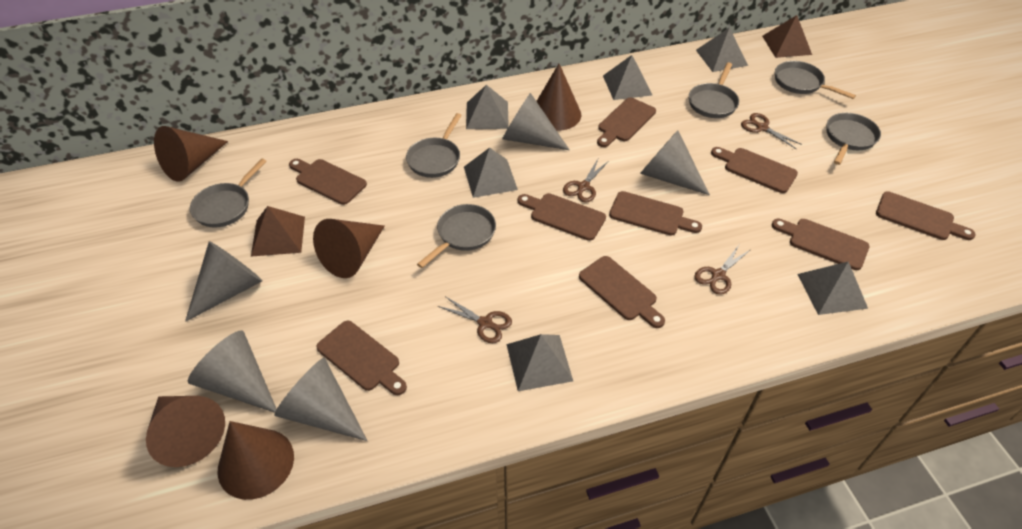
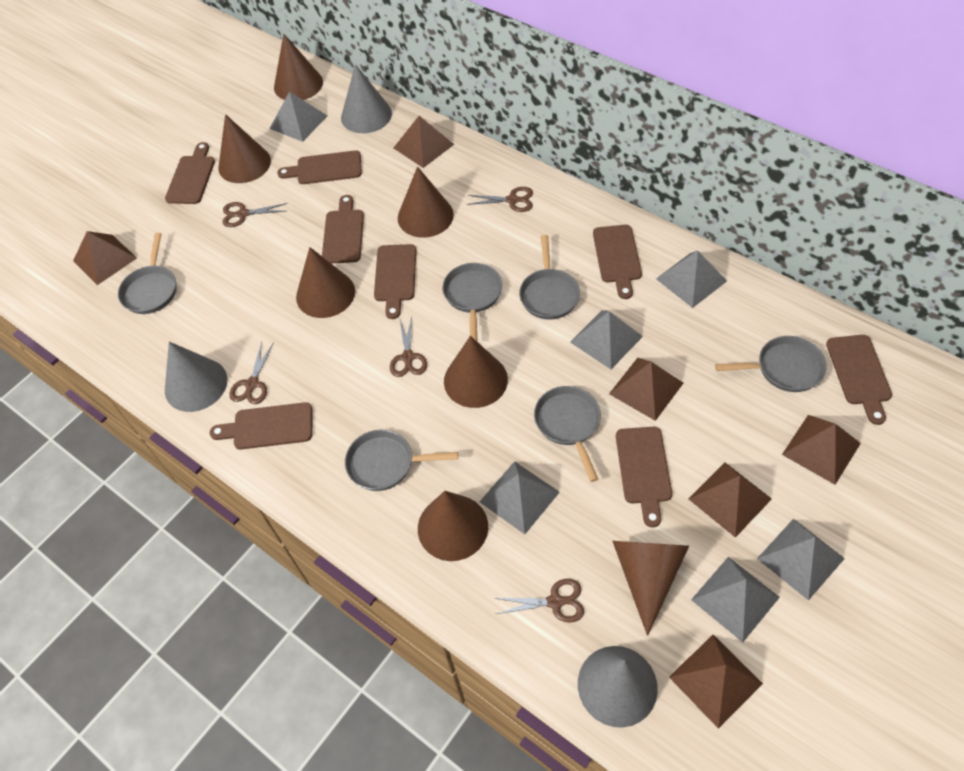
brown cone: 5 -> 7
brown cutting board: 9 -> 8
brown pyramid: 2 -> 6
brown scissors: 4 -> 5
grey cone: 5 -> 3

